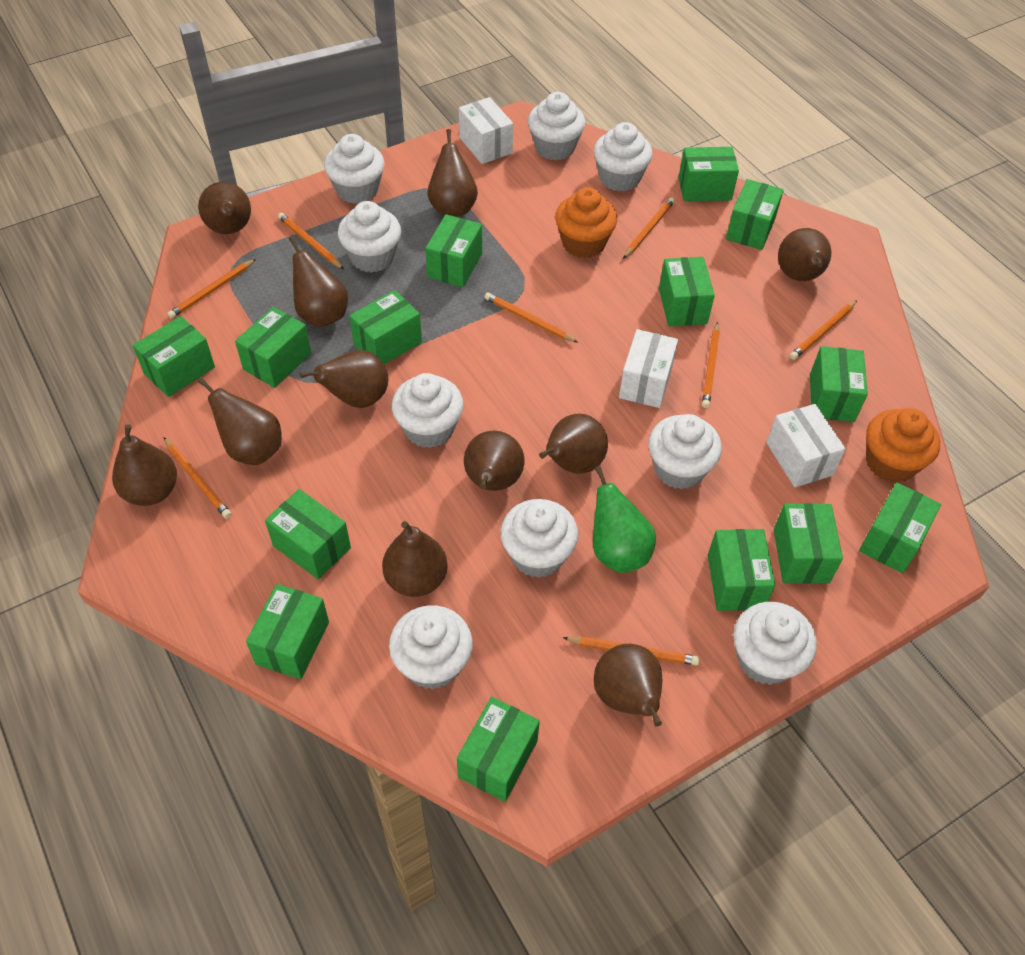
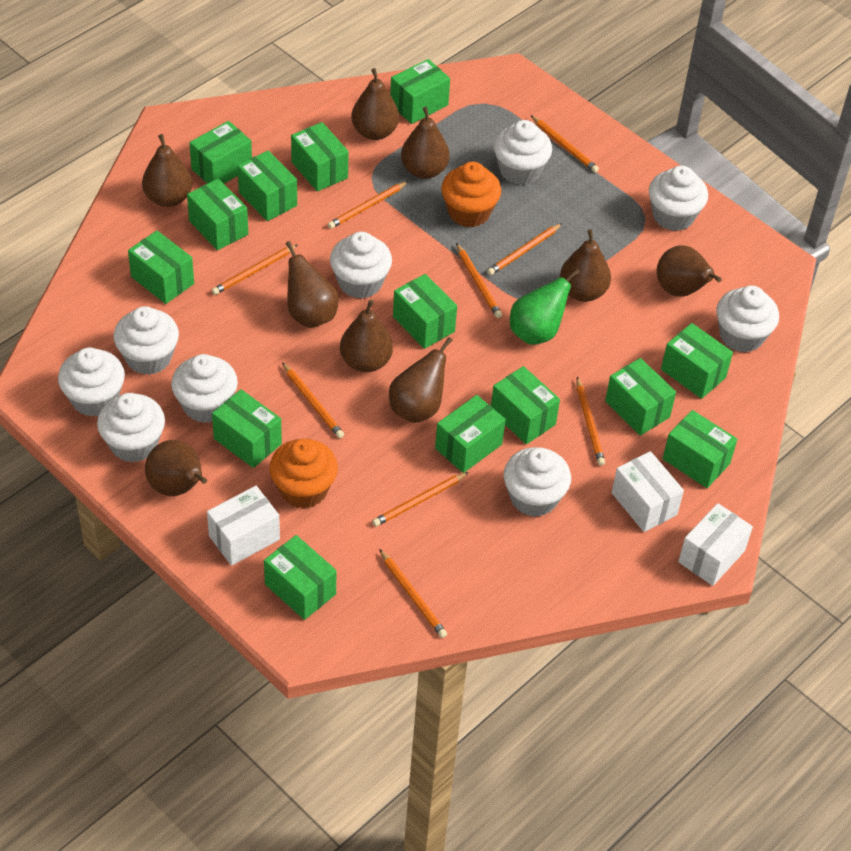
brown pear: 11 -> 9
orange pencil: 8 -> 9

